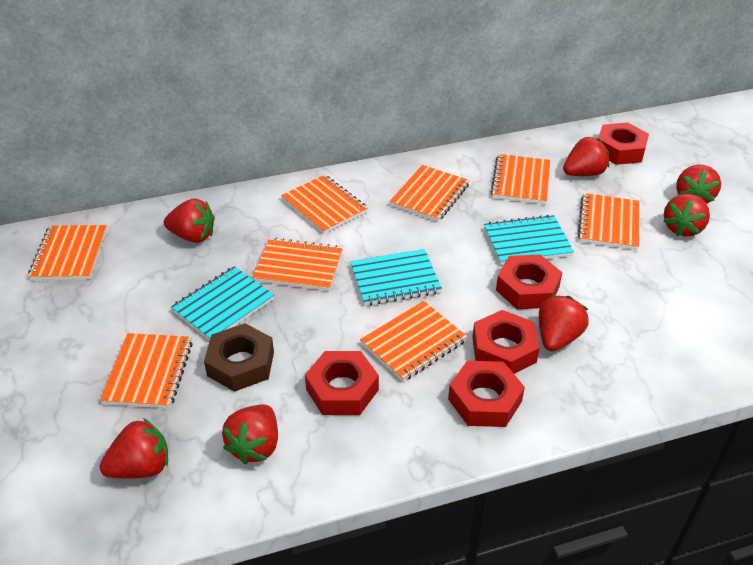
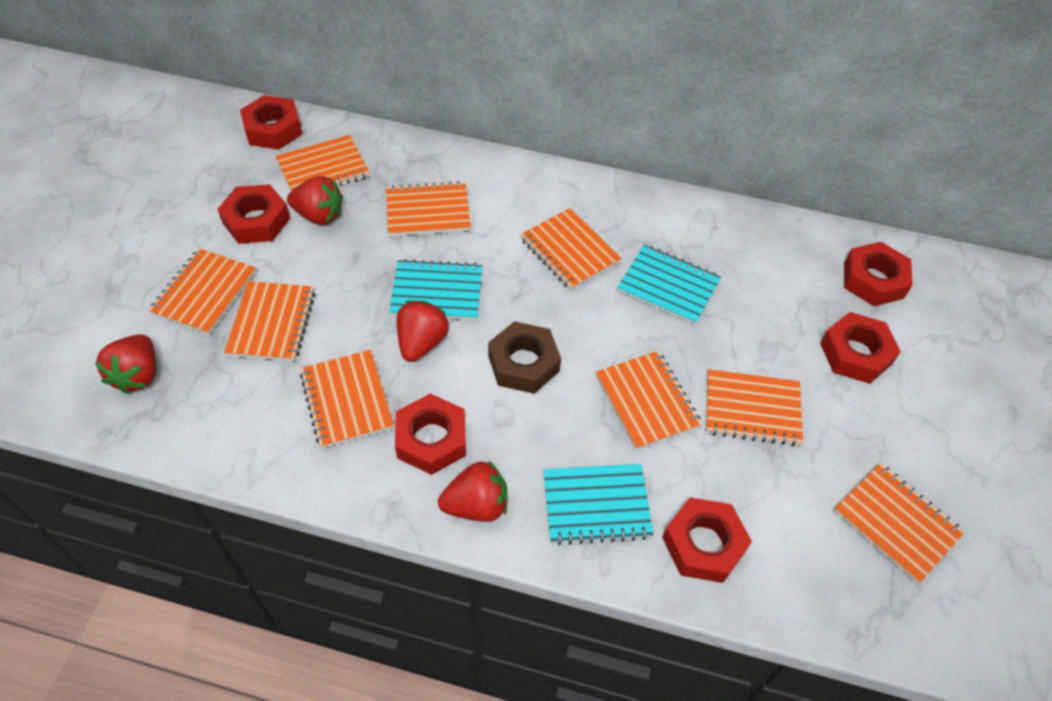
orange notebook: 8 -> 9
red nut: 5 -> 6
red strawberry: 7 -> 4

